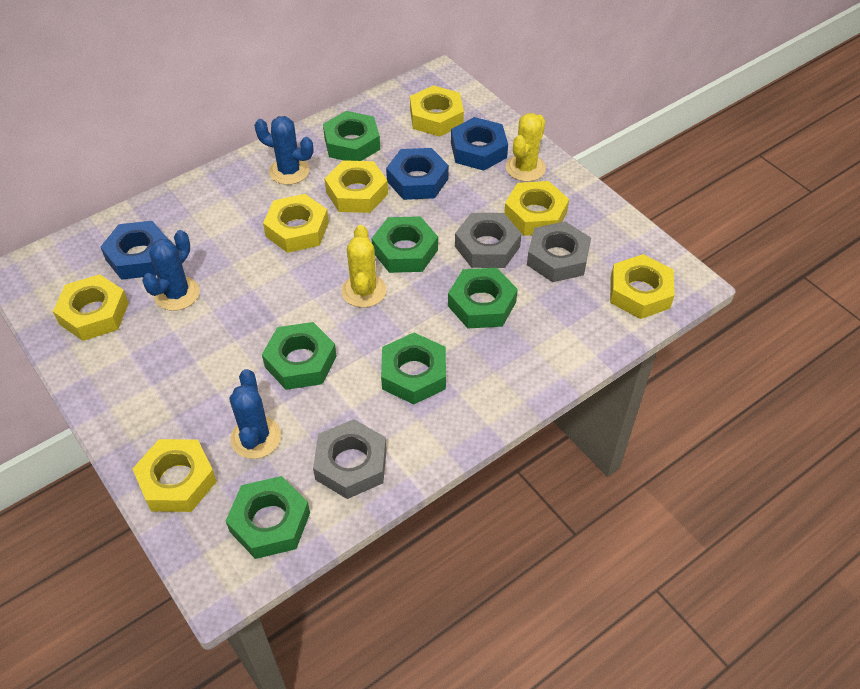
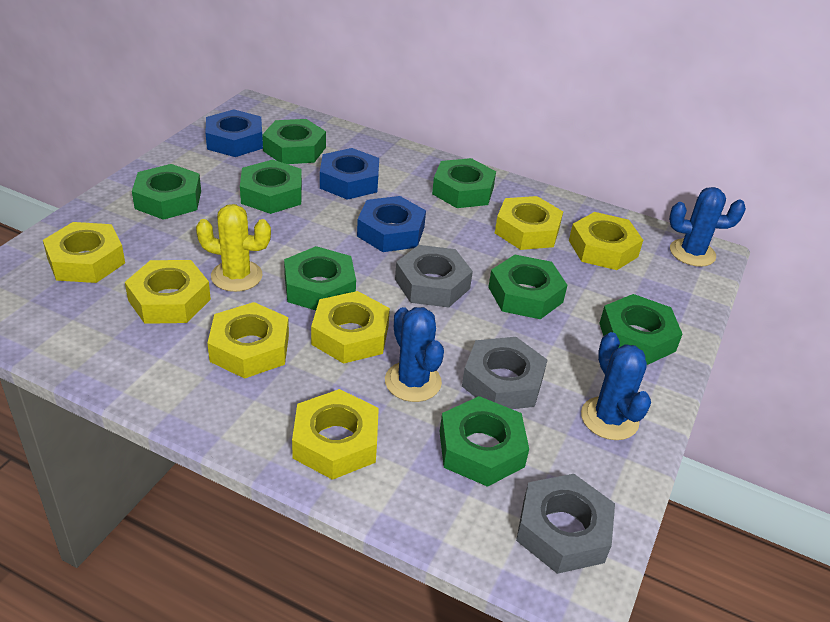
green nut: 6 -> 8
yellow cactus: 2 -> 1

